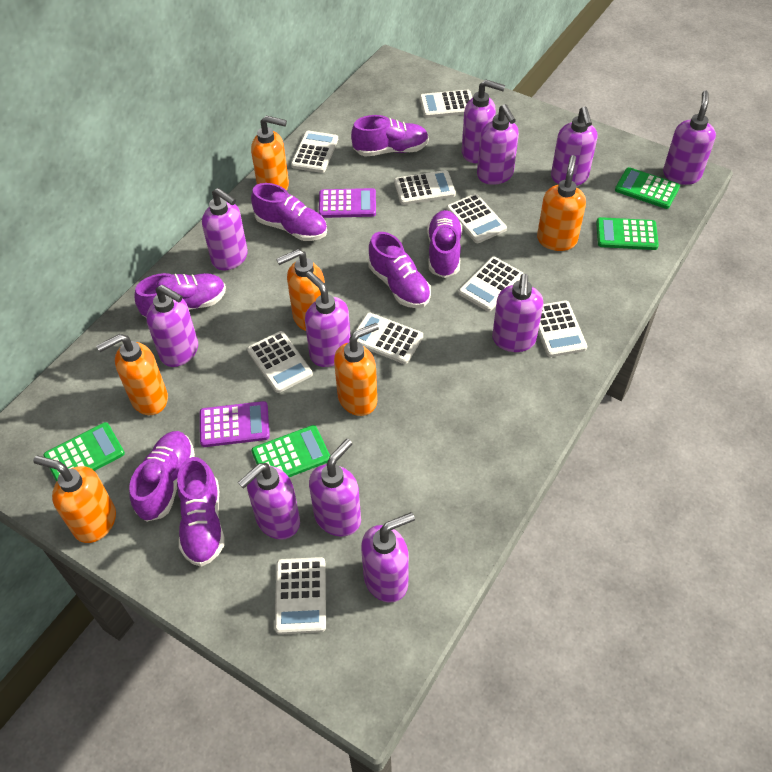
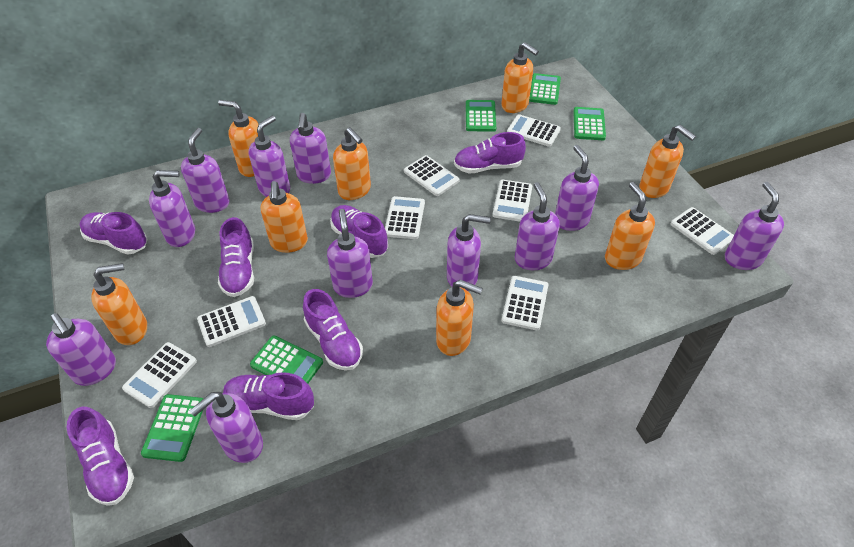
green calculator: 4 -> 5
orange soap dispenser: 6 -> 8
purple calculator: 2 -> 0
white calculator: 9 -> 8

